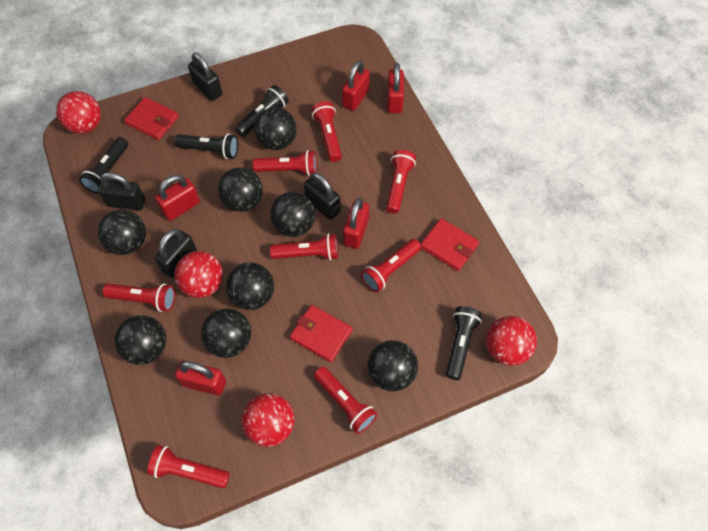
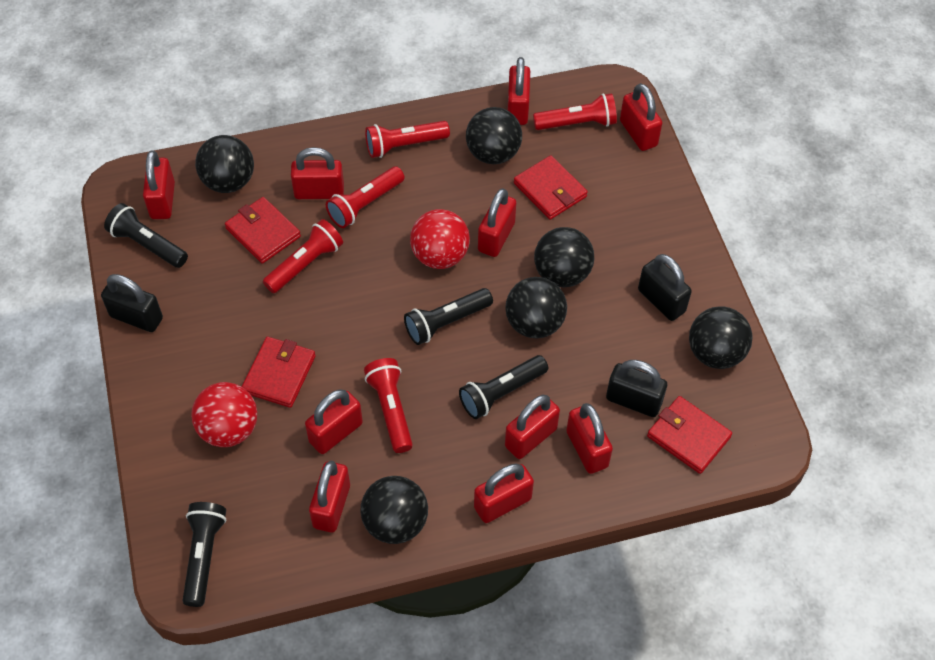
black ball: 8 -> 6
black padlock: 4 -> 3
red ball: 4 -> 2
red flashlight: 8 -> 5
red padlock: 5 -> 10
red wallet: 3 -> 4

